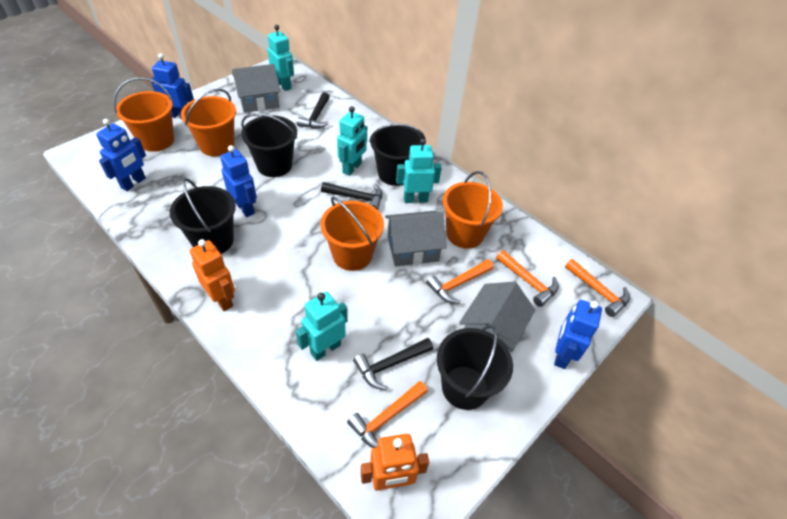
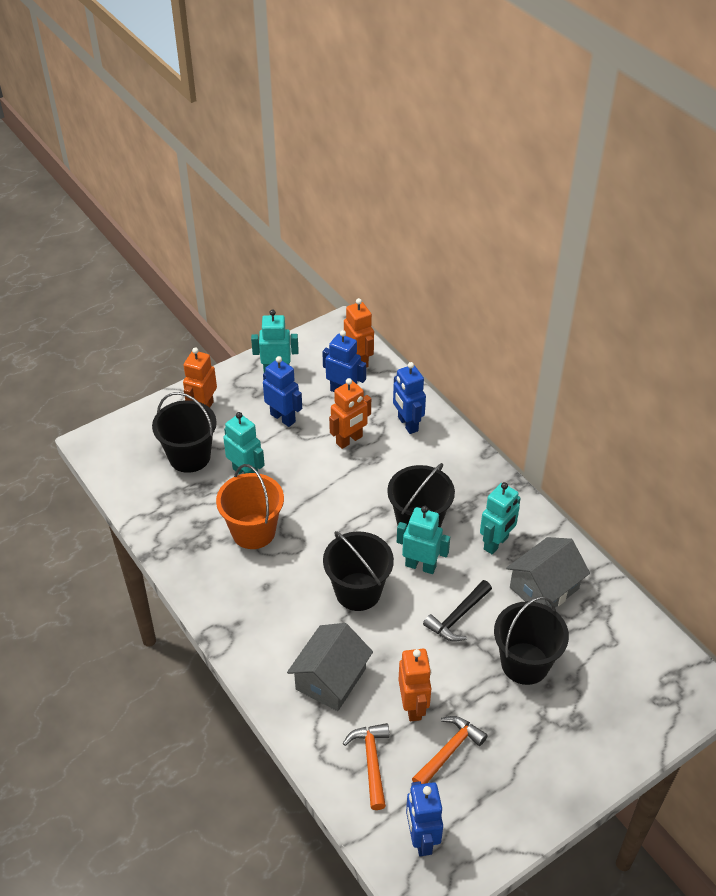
black hammer: 3 -> 1
grey house: 3 -> 2
orange bucket: 4 -> 1
orange hammer: 4 -> 2
orange robot: 2 -> 4

